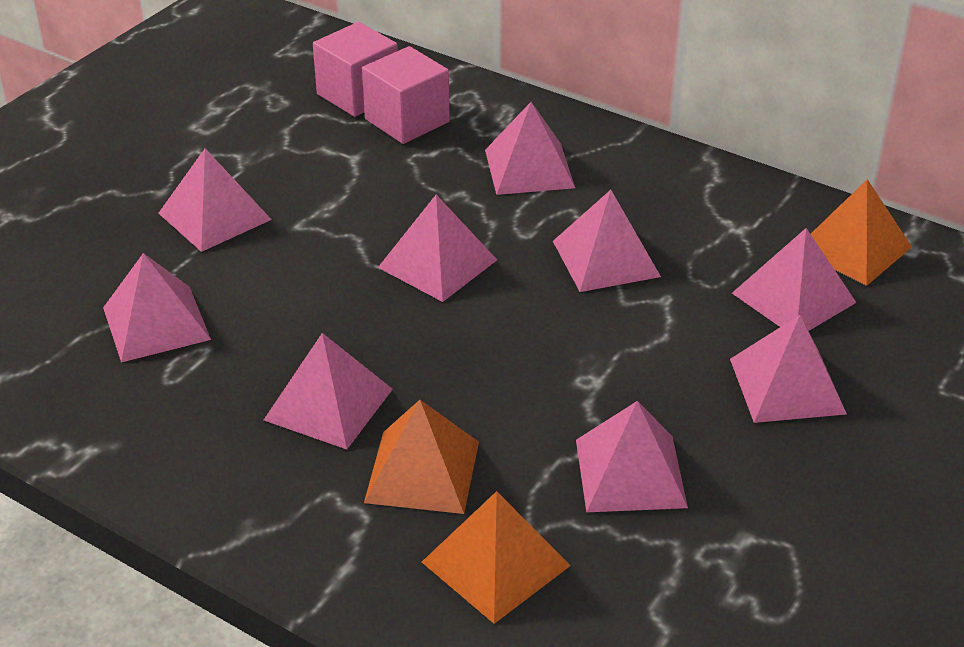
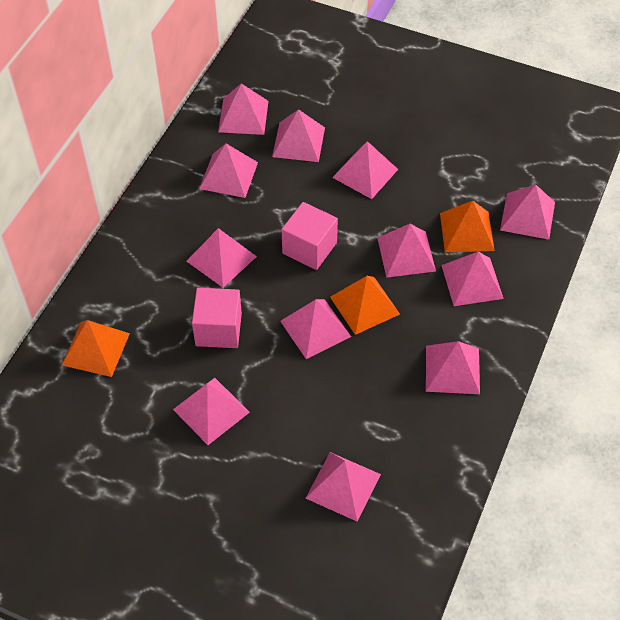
pink pyramid: 9 -> 12

